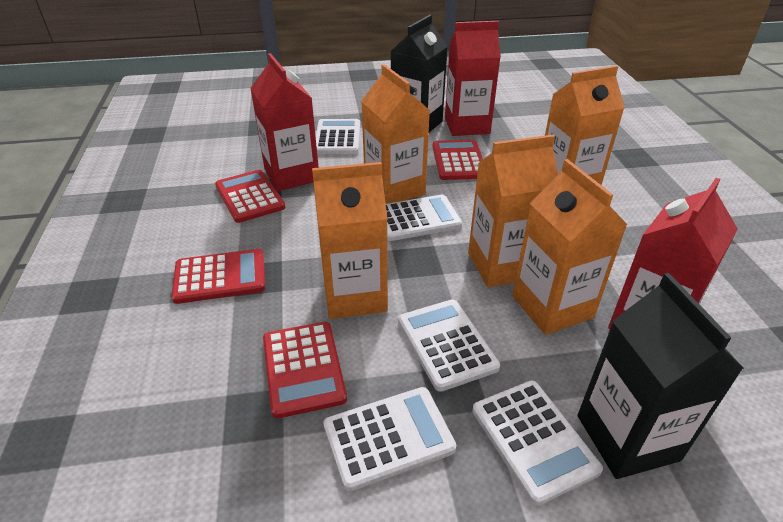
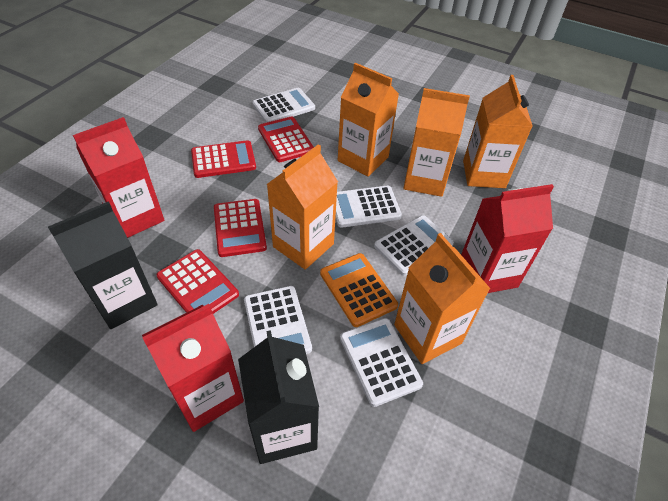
orange calculator: 0 -> 1

